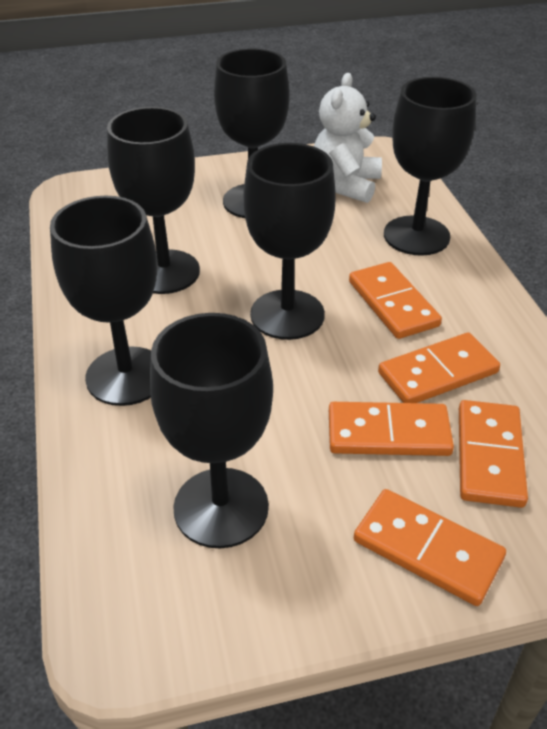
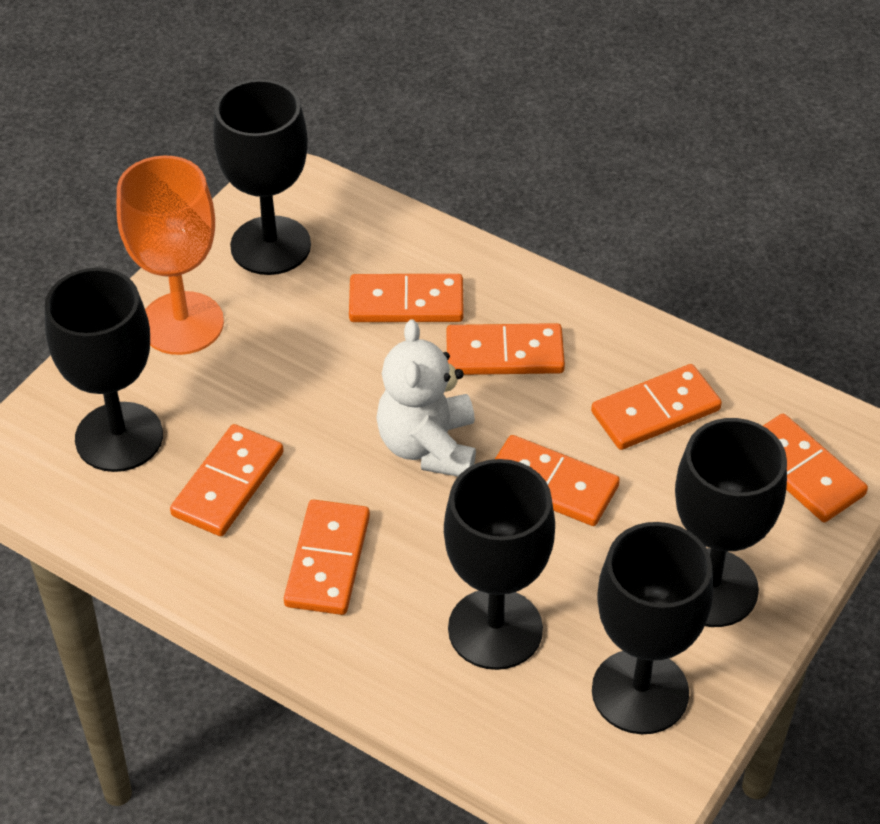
black goblet: 6 -> 5
orange domino: 5 -> 7
orange goblet: 0 -> 1

